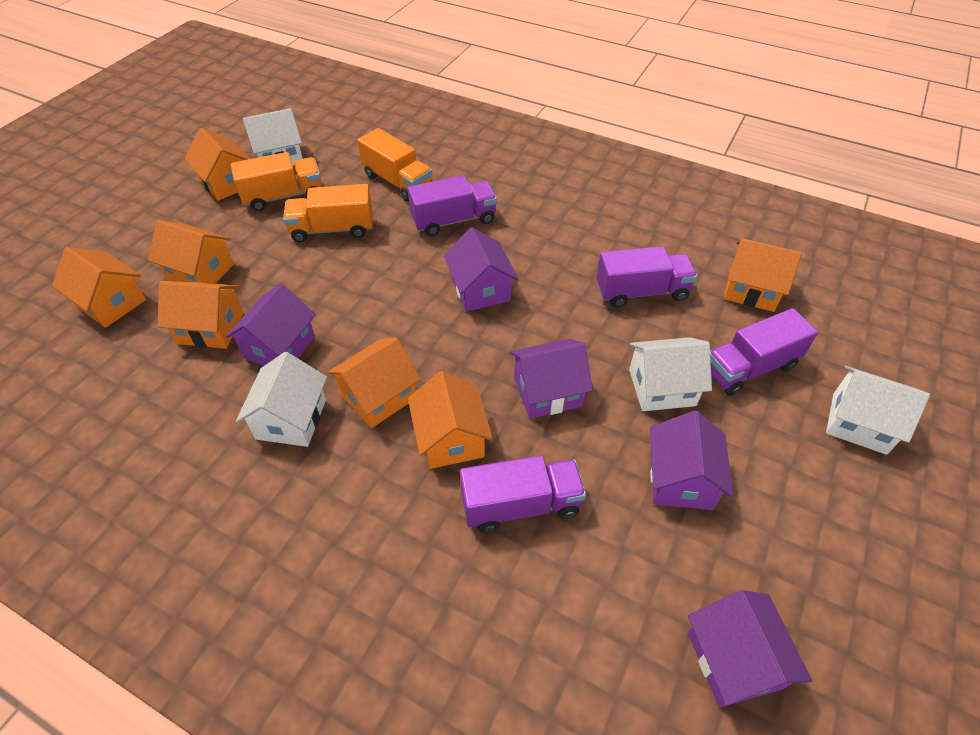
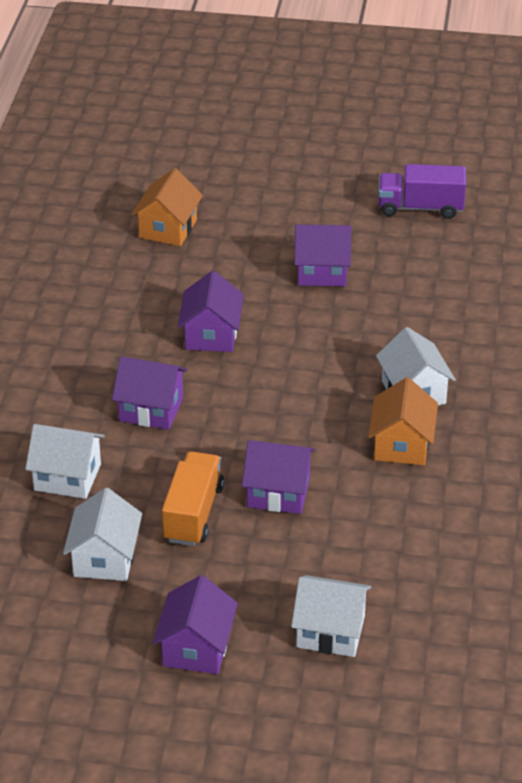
orange house: 7 -> 2
orange truck: 3 -> 1
purple truck: 4 -> 1

